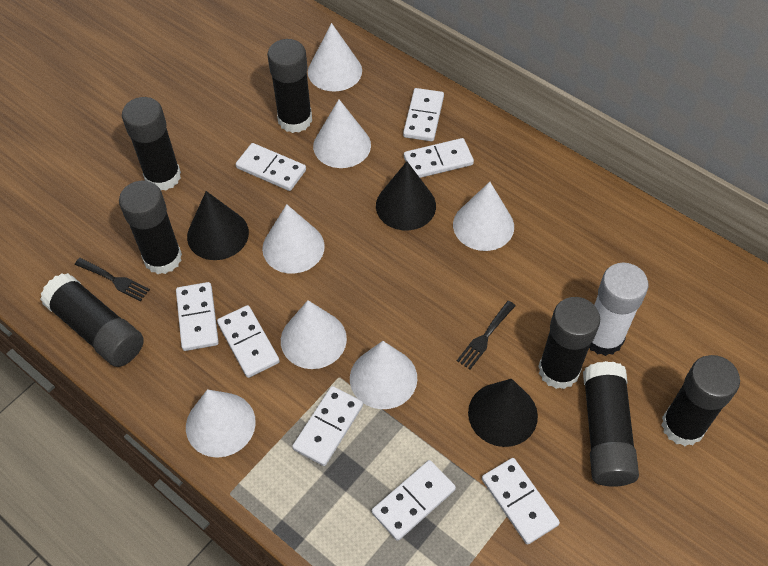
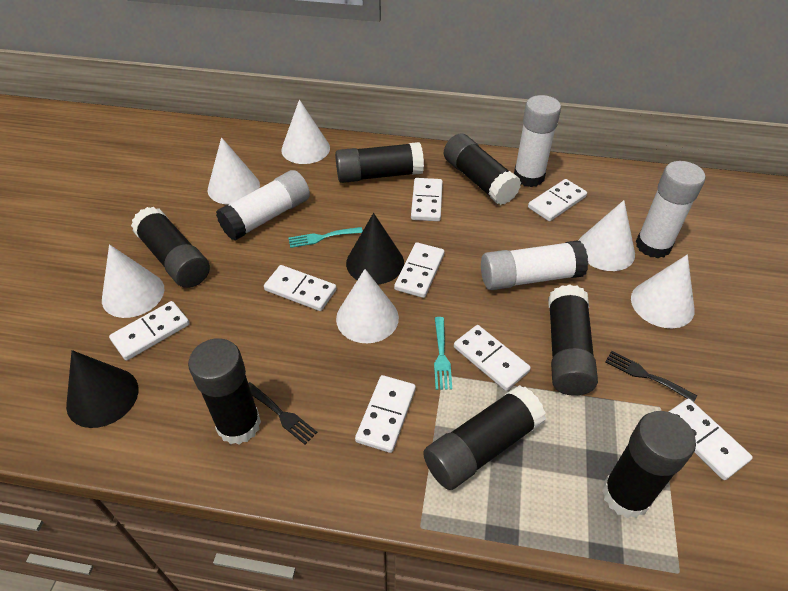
black cone: 3 -> 2
turquoise fork: 0 -> 2
white cone: 7 -> 6
white glue stick: 1 -> 4

